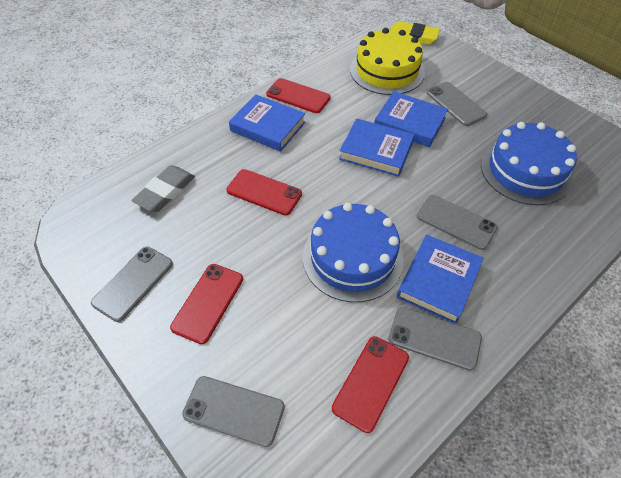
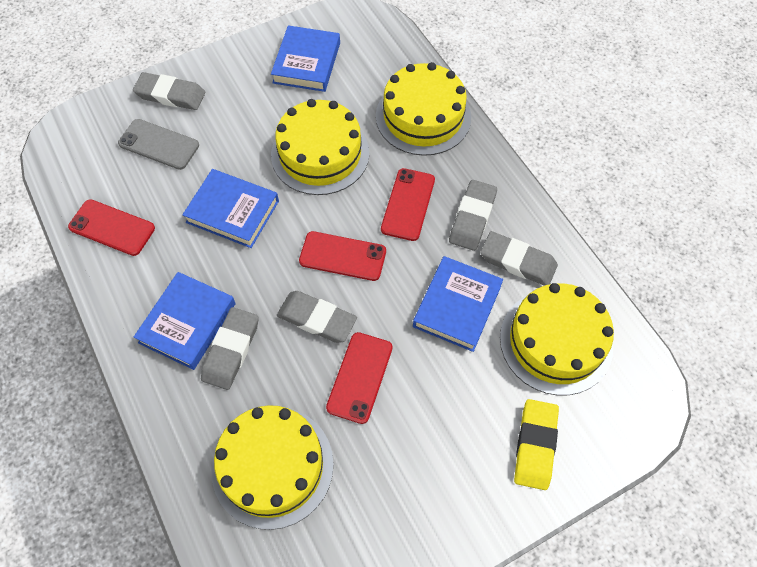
blue cake: 2 -> 0
grey eraser: 1 -> 5
grey phone: 5 -> 1
yellow cake: 1 -> 4

